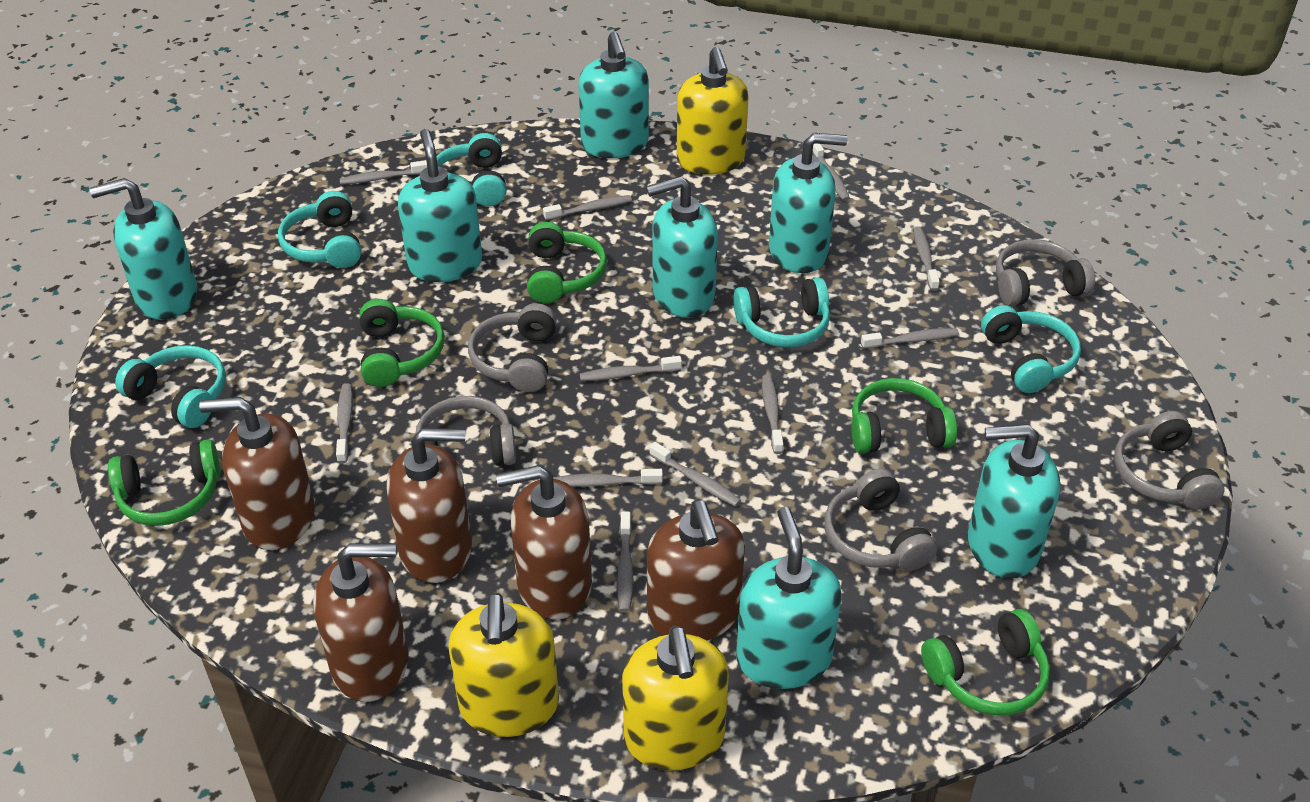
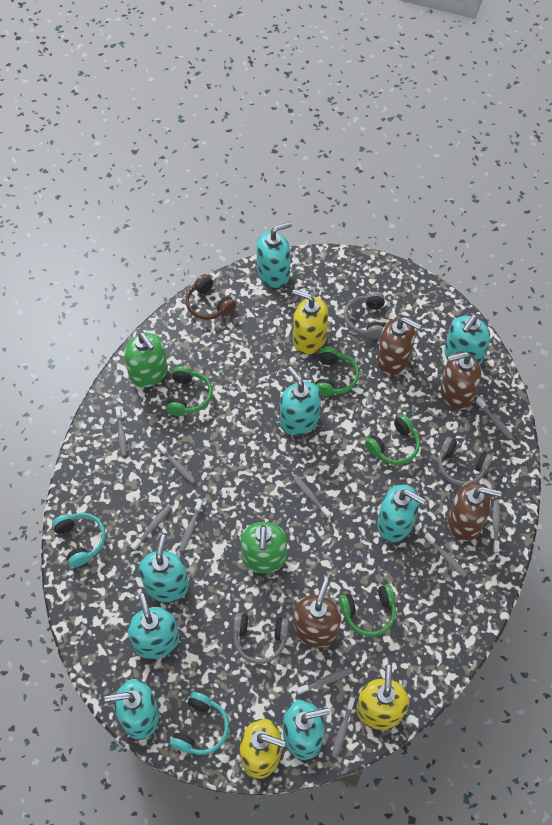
brown headphones: 0 -> 1
brown soap dispenser: 5 -> 4
green headphones: 5 -> 4
green soap dispenser: 0 -> 2
grey headphones: 5 -> 3
grey toothbrush: 11 -> 10
turquoise headphones: 5 -> 2
turquoise soap dispenser: 7 -> 8

